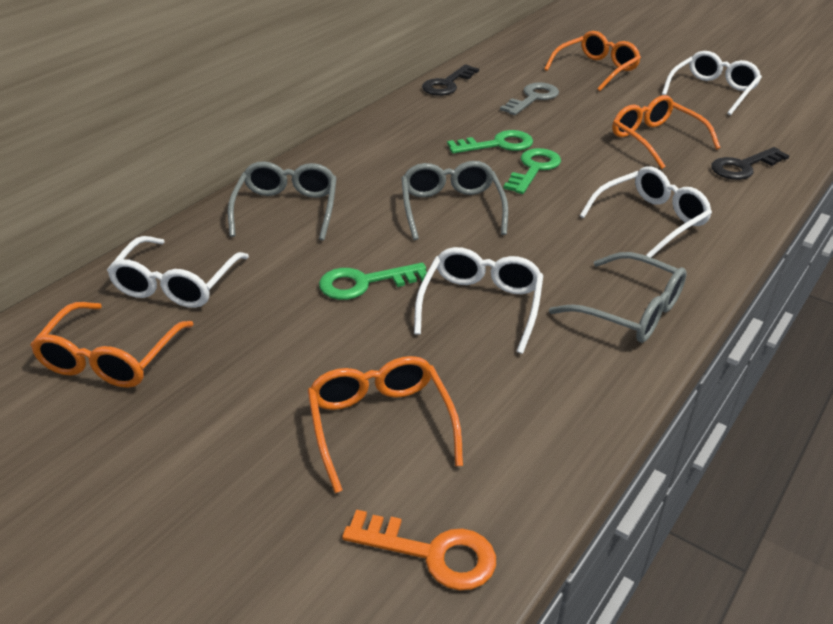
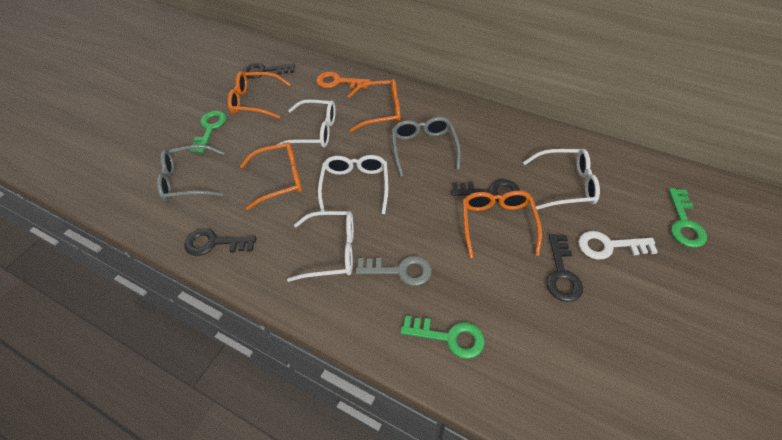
black key: 2 -> 4
grey glasses: 3 -> 2
white key: 0 -> 1

